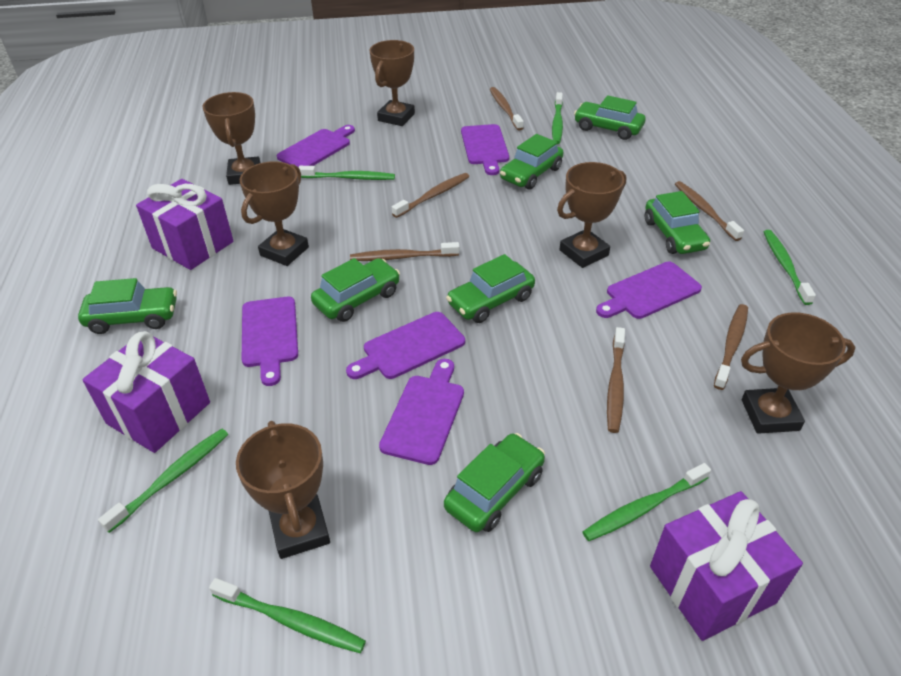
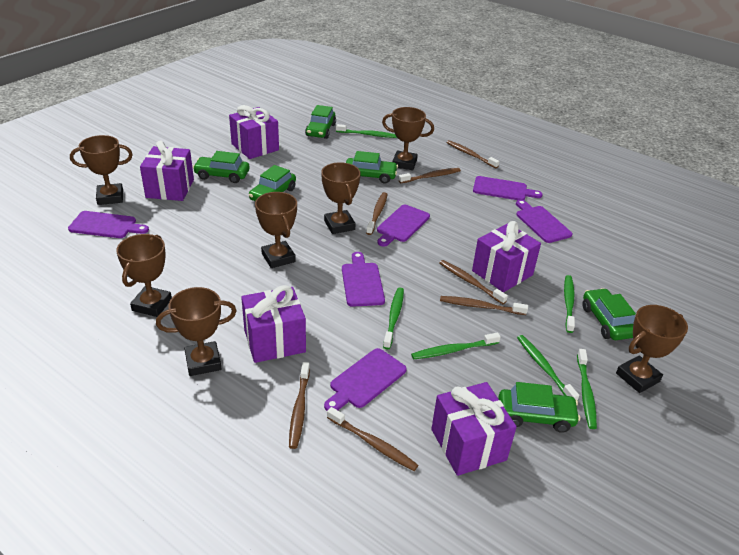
brown toothbrush: 6 -> 7
brown trophy: 6 -> 7
green car: 7 -> 6
purple gift: 3 -> 5

